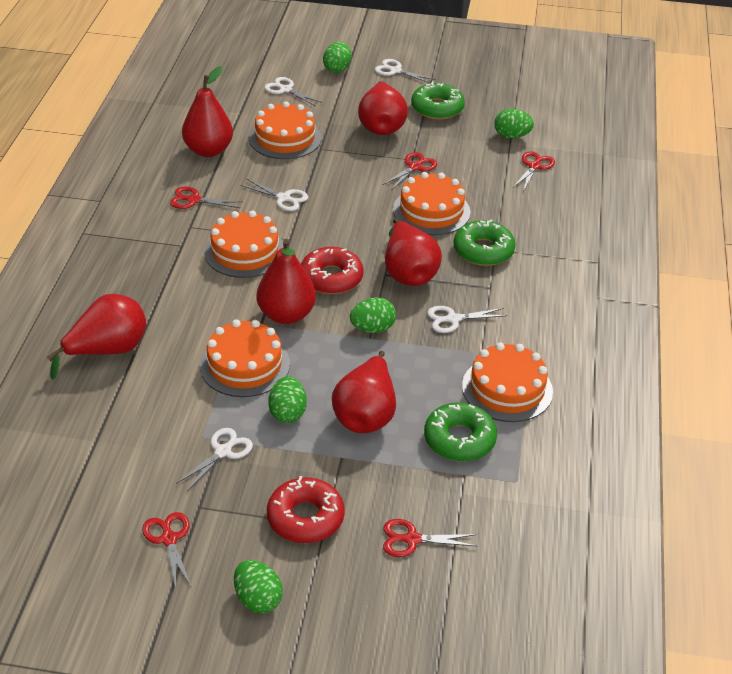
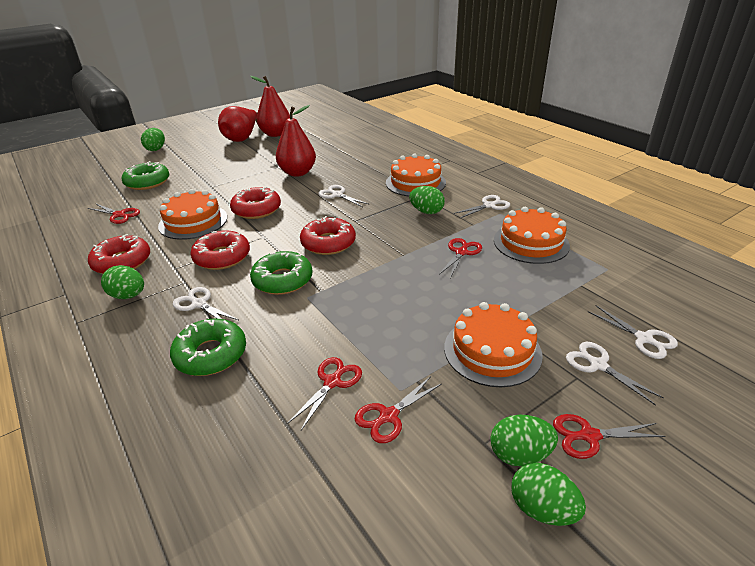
orange cake: 5 -> 4
red donut: 2 -> 4
red pear: 6 -> 3

